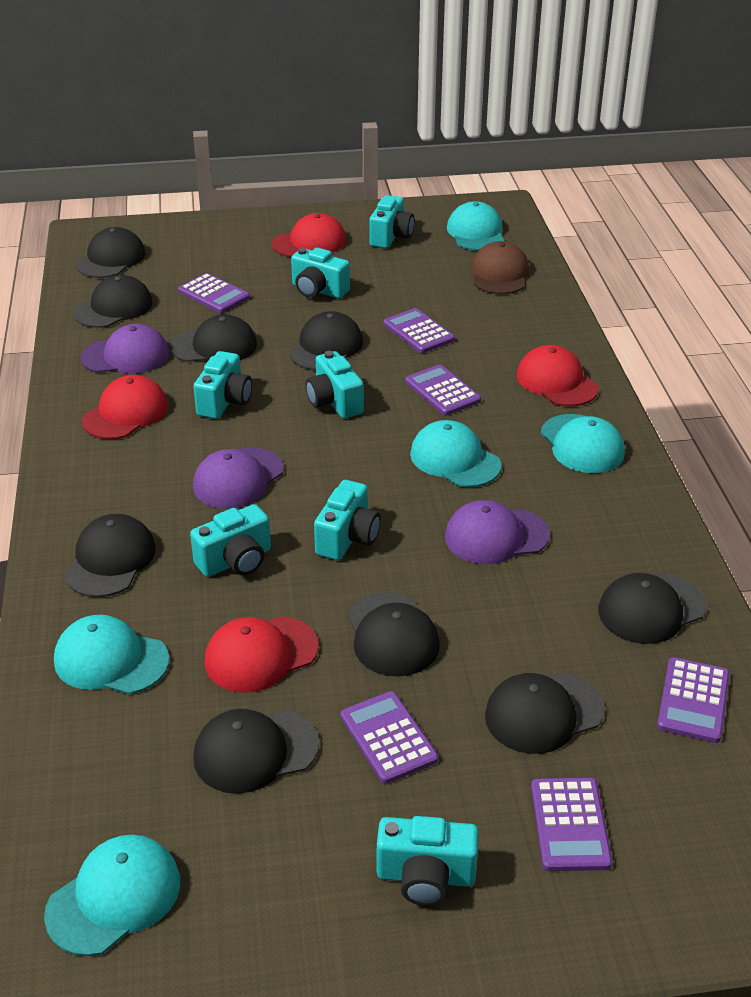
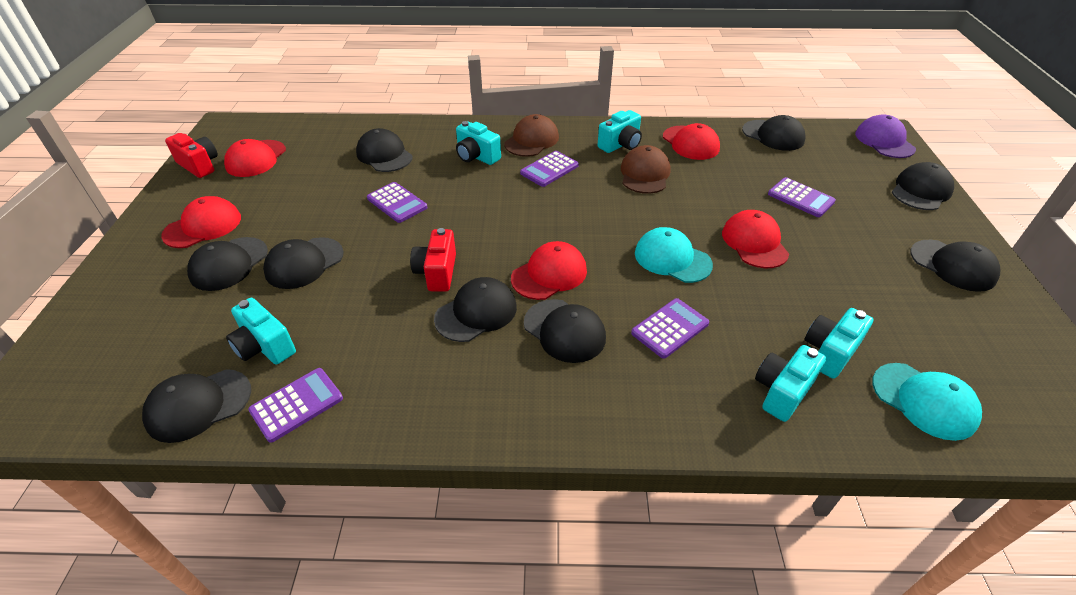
brown cap: 1 -> 2
purple calculator: 6 -> 5
purple cap: 3 -> 1
red camera: 0 -> 2
red cap: 4 -> 5
turquoise camera: 7 -> 5
turquoise cap: 5 -> 2

